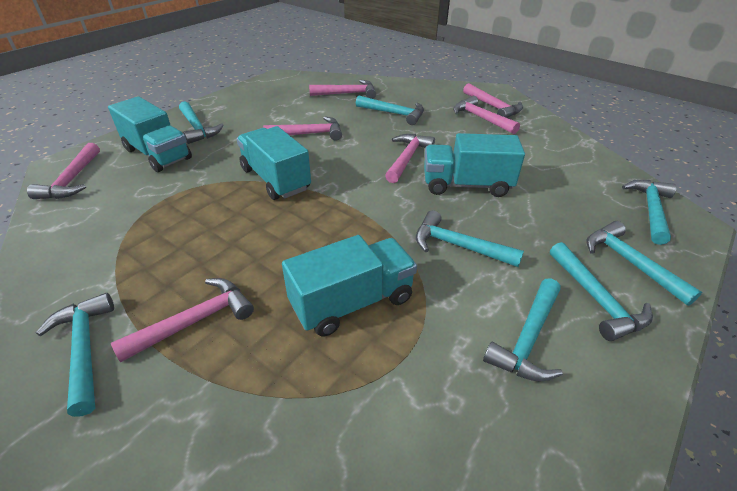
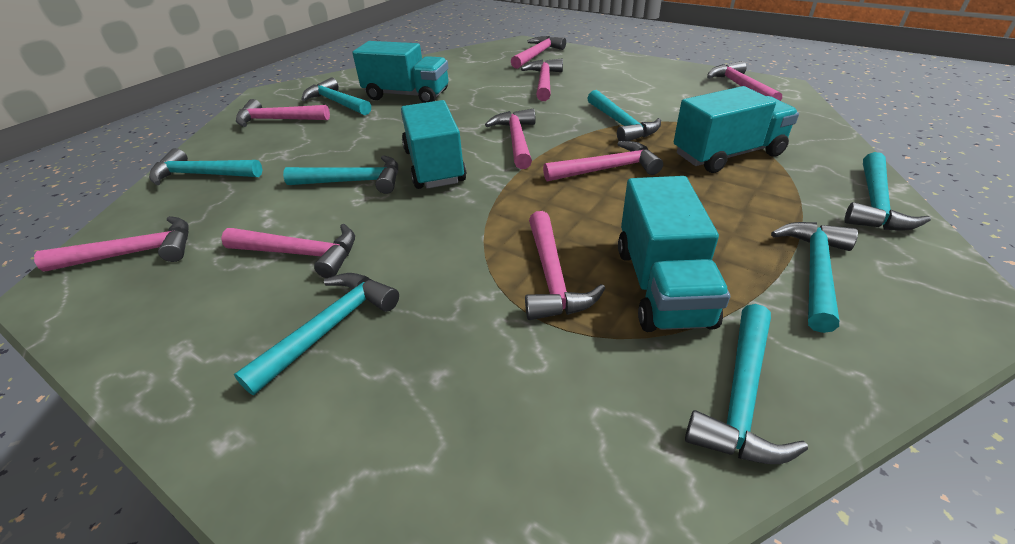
pink hammer: 7 -> 9

